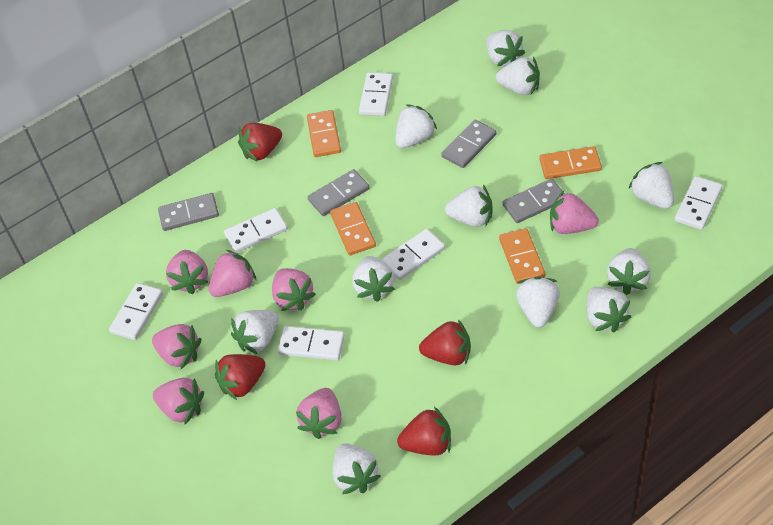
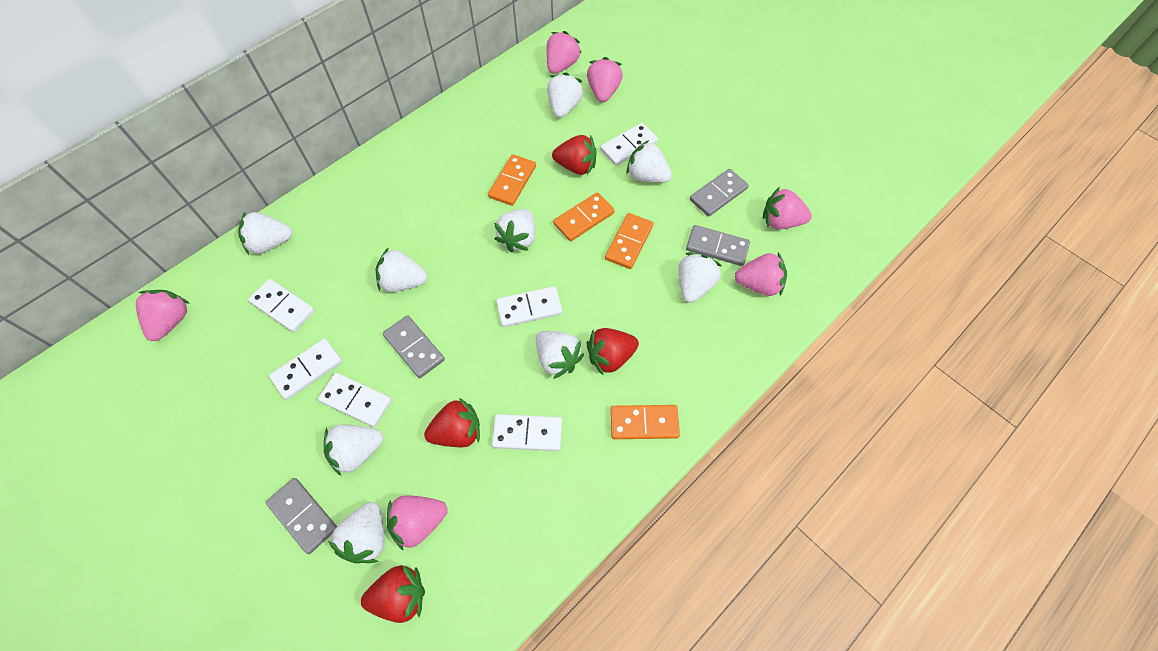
pink strawberry: 7 -> 6
white strawberry: 11 -> 9

